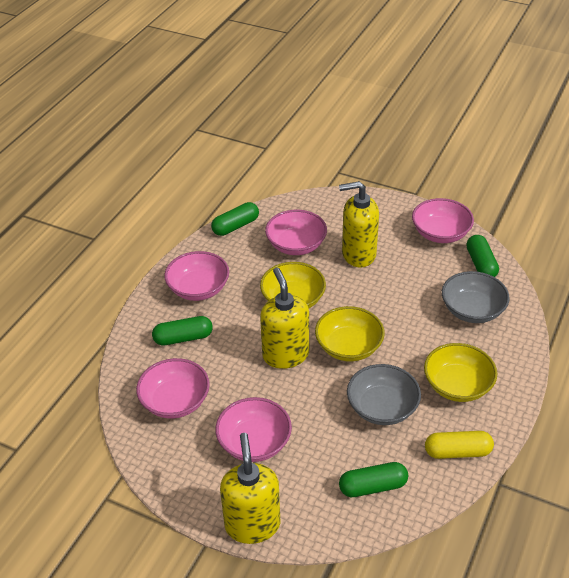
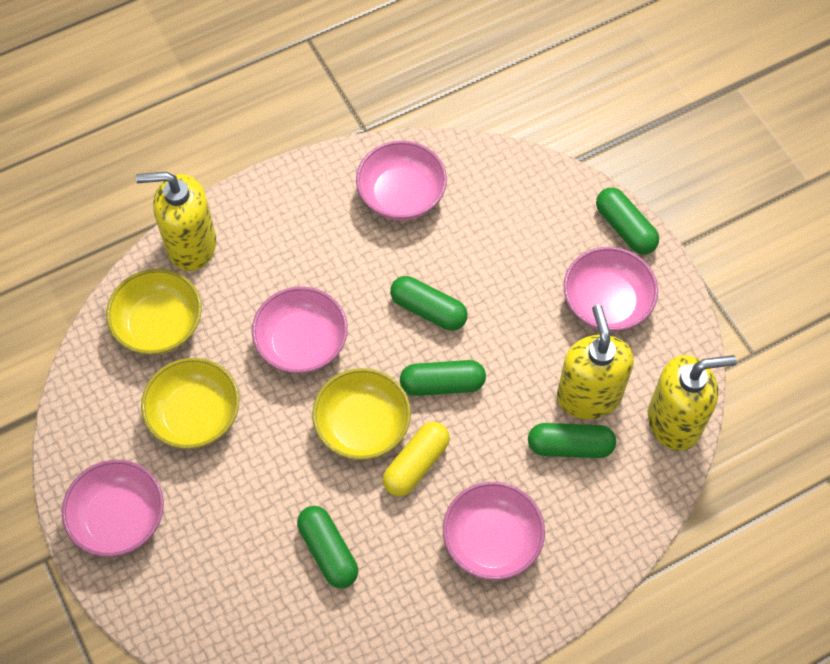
green capsule: 4 -> 5
grey bowl: 2 -> 0

